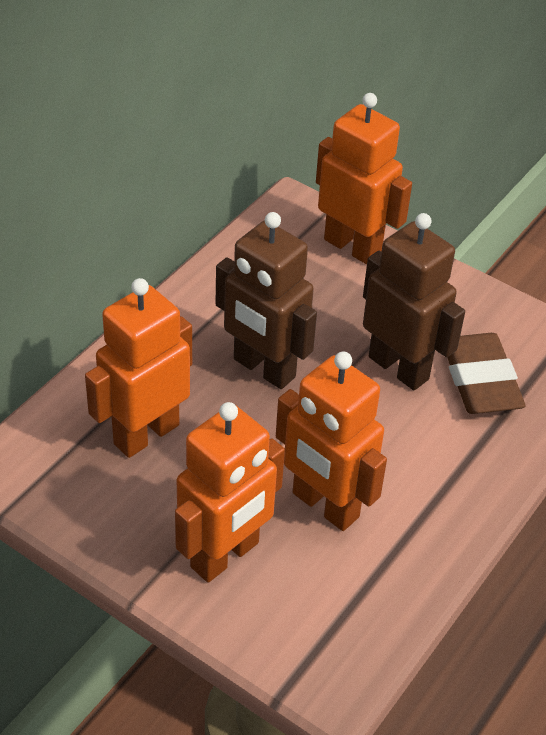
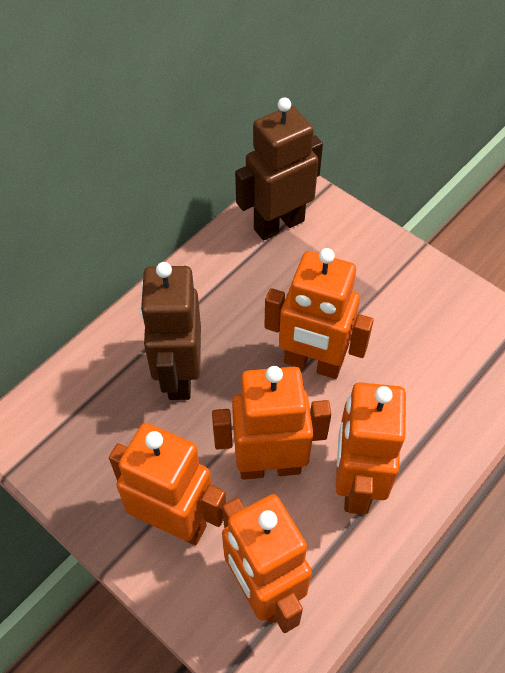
brown eraser: 1 -> 0
orange robot: 4 -> 5

